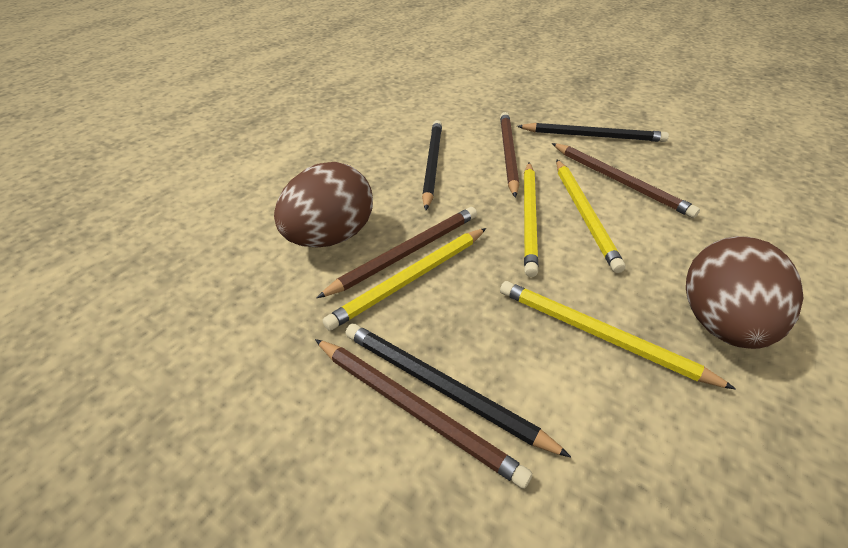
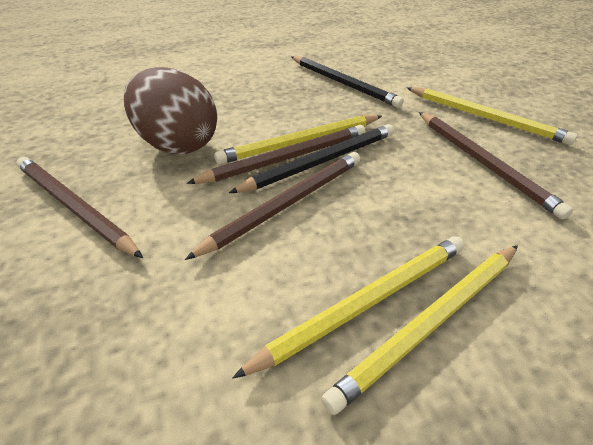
black pencil: 3 -> 2
brown egg: 2 -> 1

